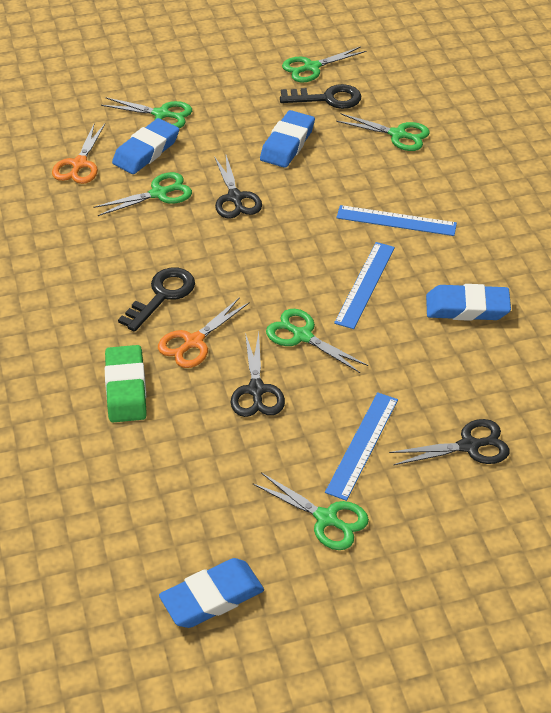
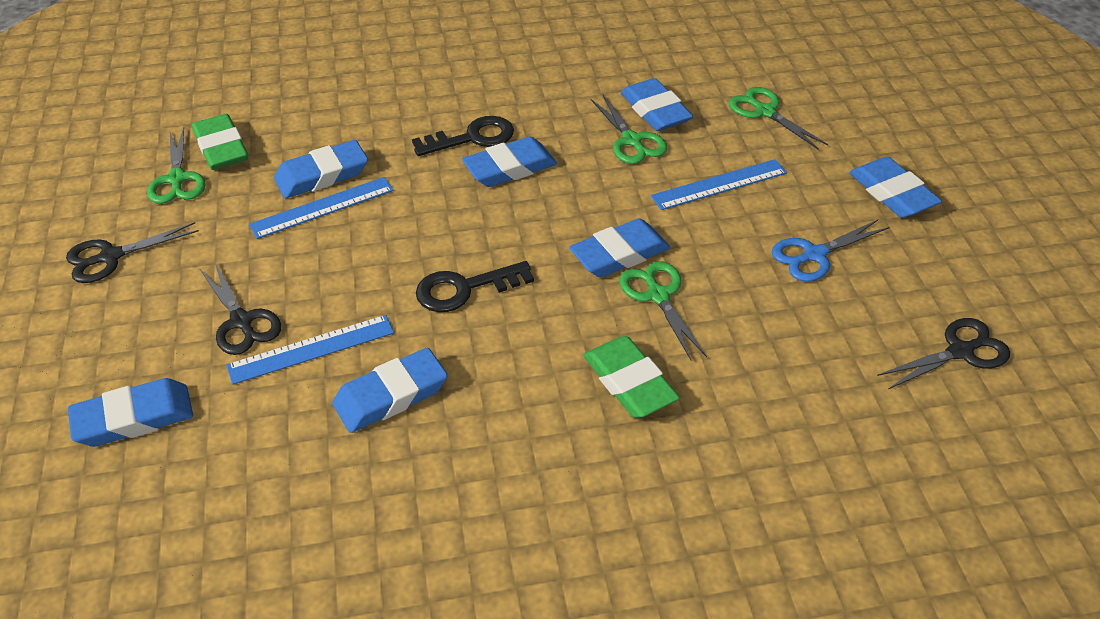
blue eraser: 4 -> 7
blue scissors: 0 -> 1
green eraser: 1 -> 2
green scissors: 6 -> 4
orange scissors: 2 -> 0

